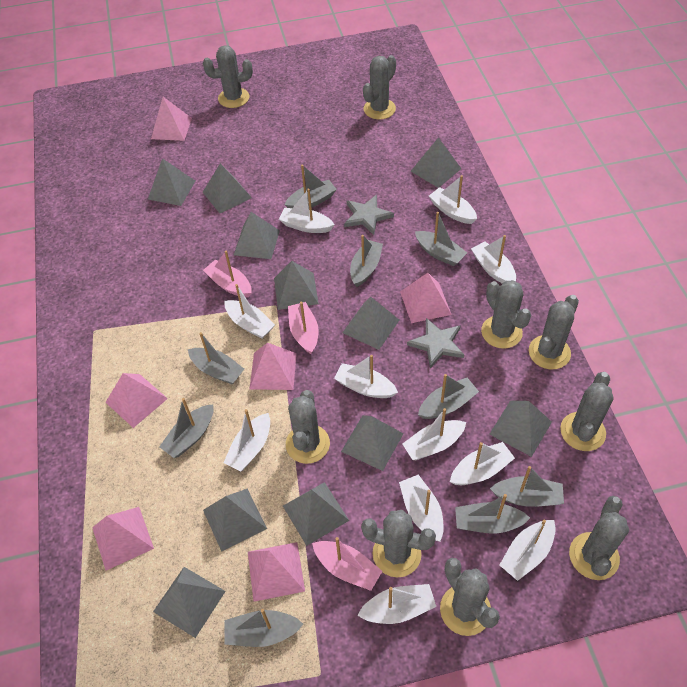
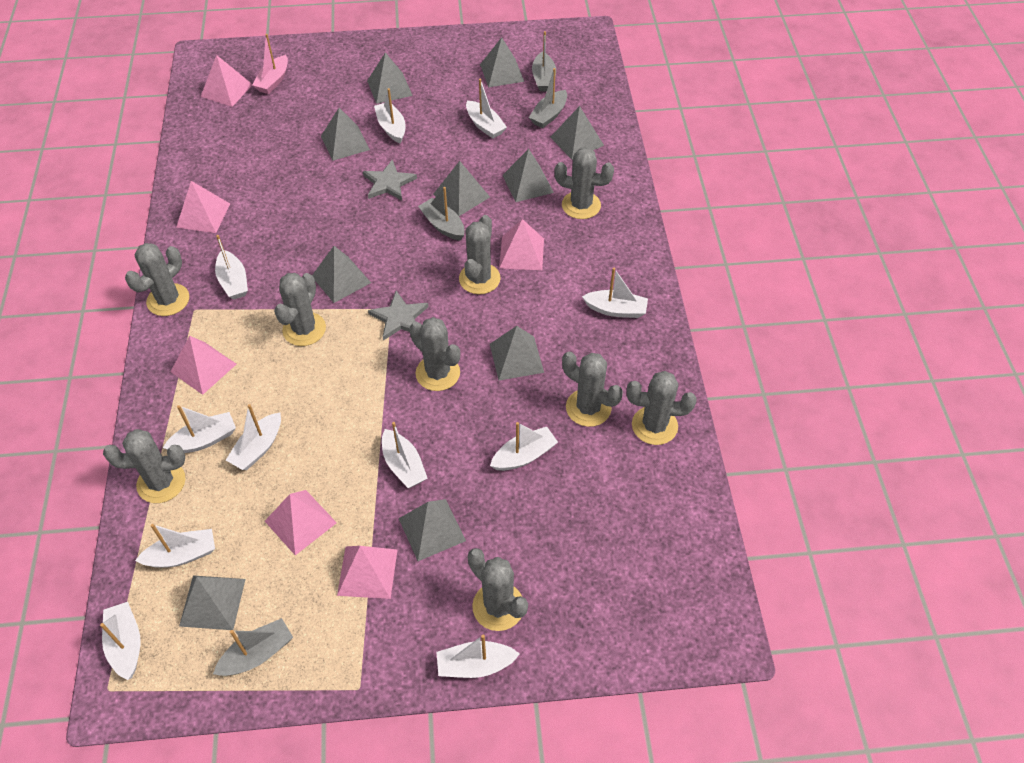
grey boat: 9 -> 4
grey pyramid: 11 -> 10
pink boat: 3 -> 1

